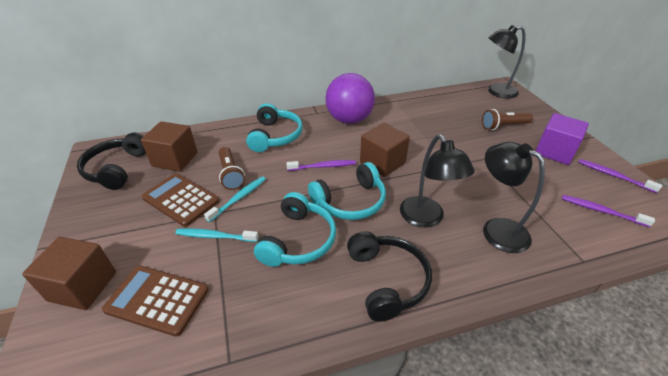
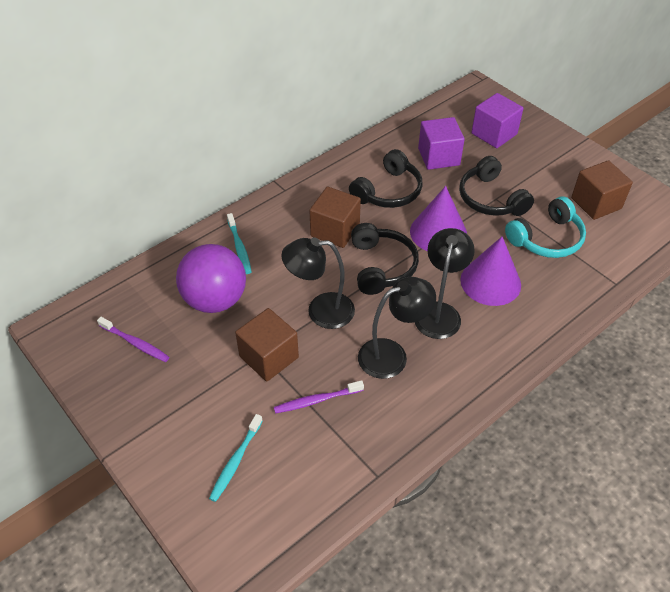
black headphones: 2 -> 3
brown calculator: 2 -> 0
brown flashlight: 2 -> 0
purple cone: 0 -> 2
purple cube: 1 -> 2
purple toothbrush: 3 -> 2
turquoise headphones: 3 -> 1

